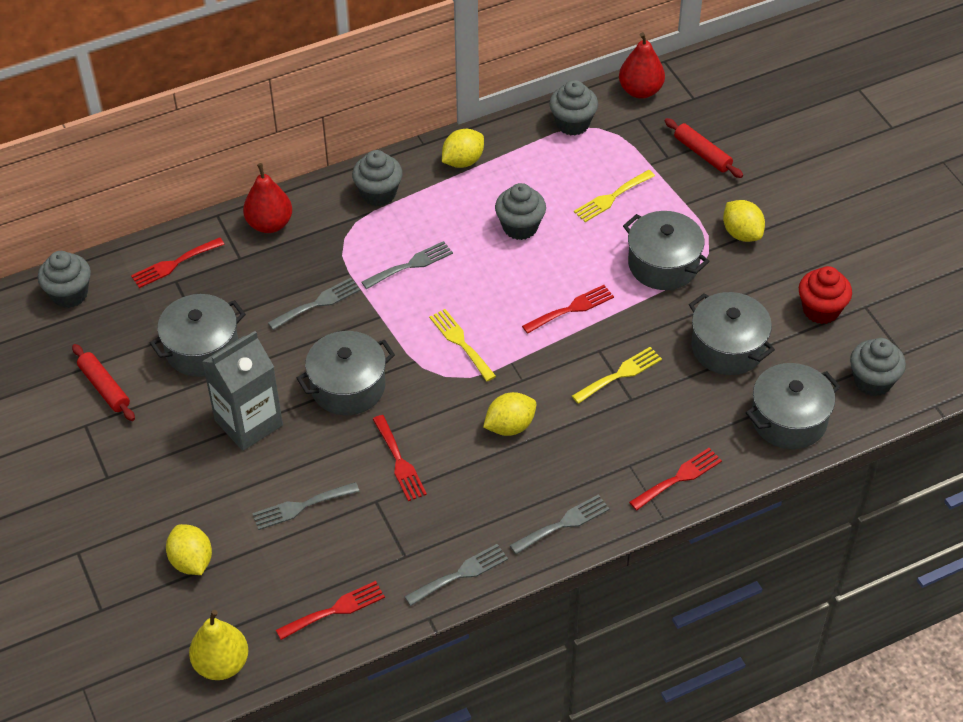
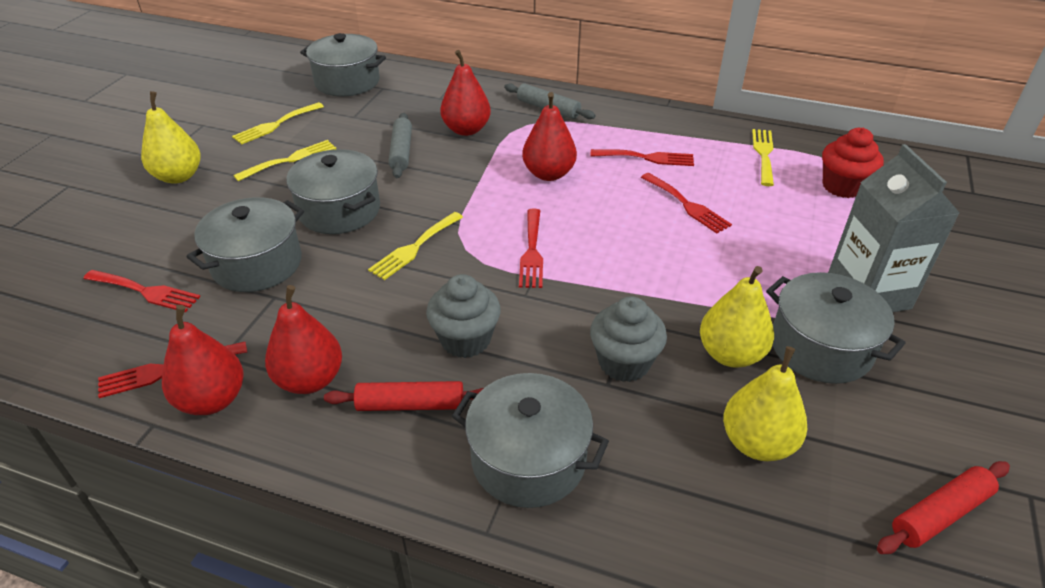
grey cupcake: 5 -> 2
grey fork: 5 -> 0
grey rolling pin: 0 -> 2
red pear: 2 -> 4
yellow fork: 3 -> 4
yellow lemon: 4 -> 0
yellow pear: 1 -> 3

